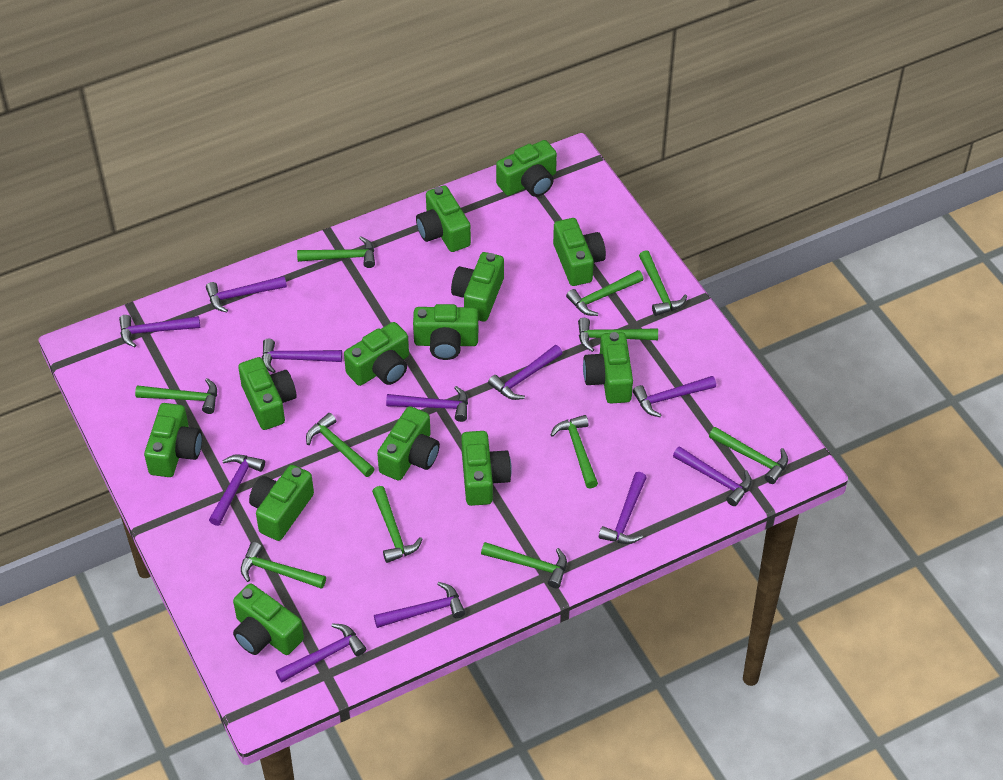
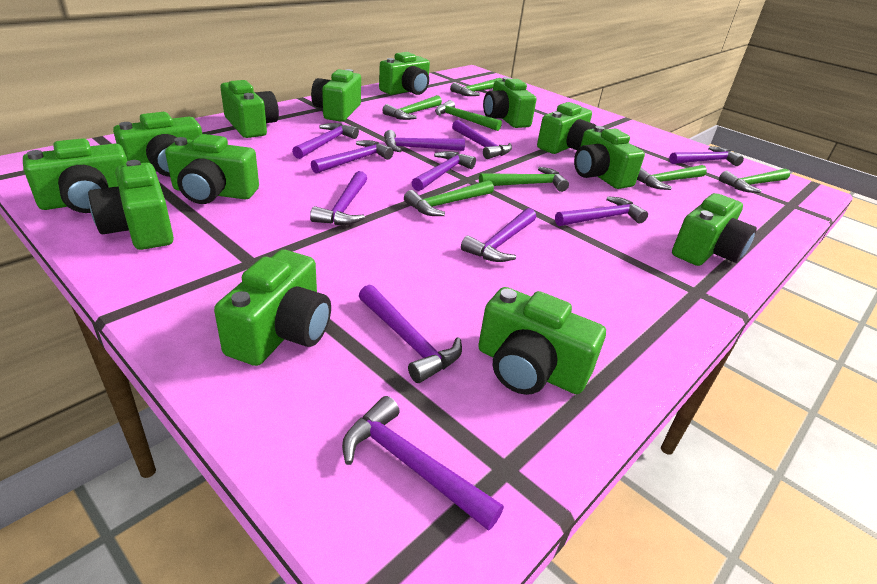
green hammer: 11 -> 7

